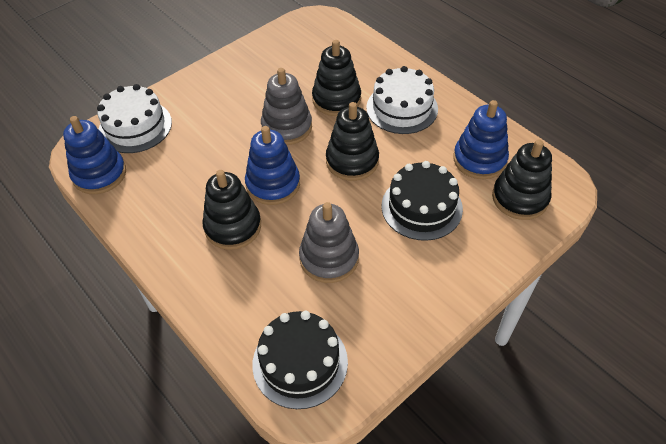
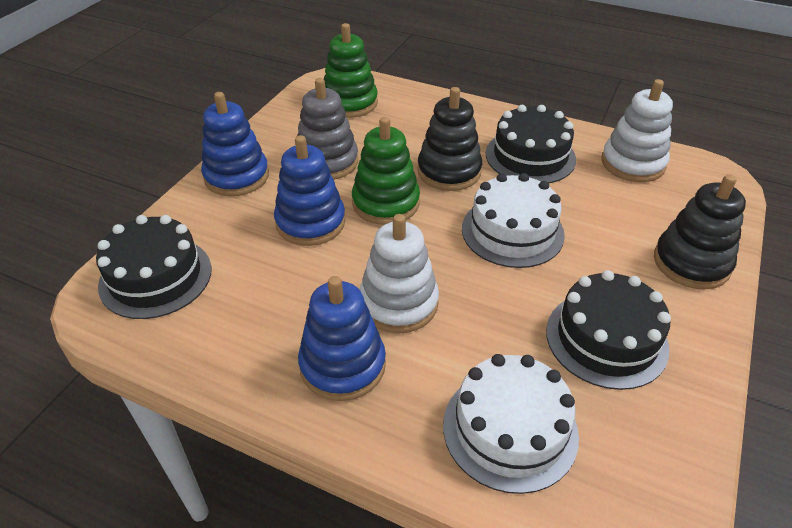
black cake: 2 -> 3
black stacking toy: 4 -> 2
green stacking toy: 0 -> 2
grey stacking toy: 2 -> 1
white stacking toy: 0 -> 2

